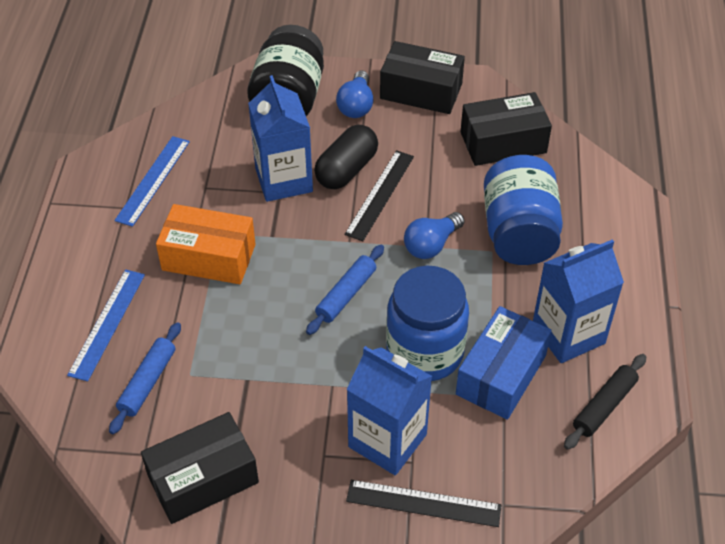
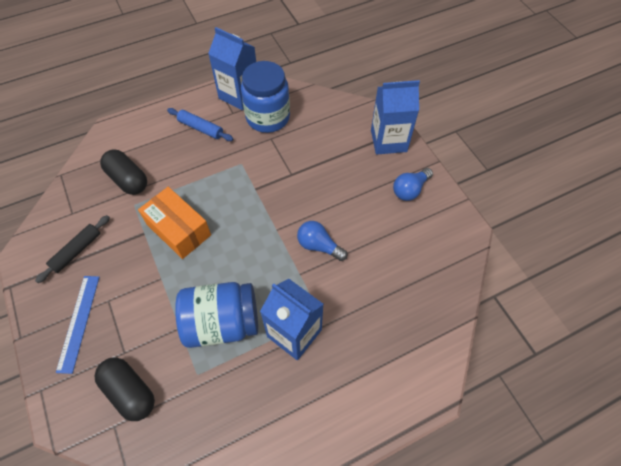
black box: 3 -> 0
black capsule: 1 -> 2
black jar: 1 -> 0
black ruler: 2 -> 0
blue box: 1 -> 0
blue rolling pin: 2 -> 1
blue ruler: 2 -> 1

